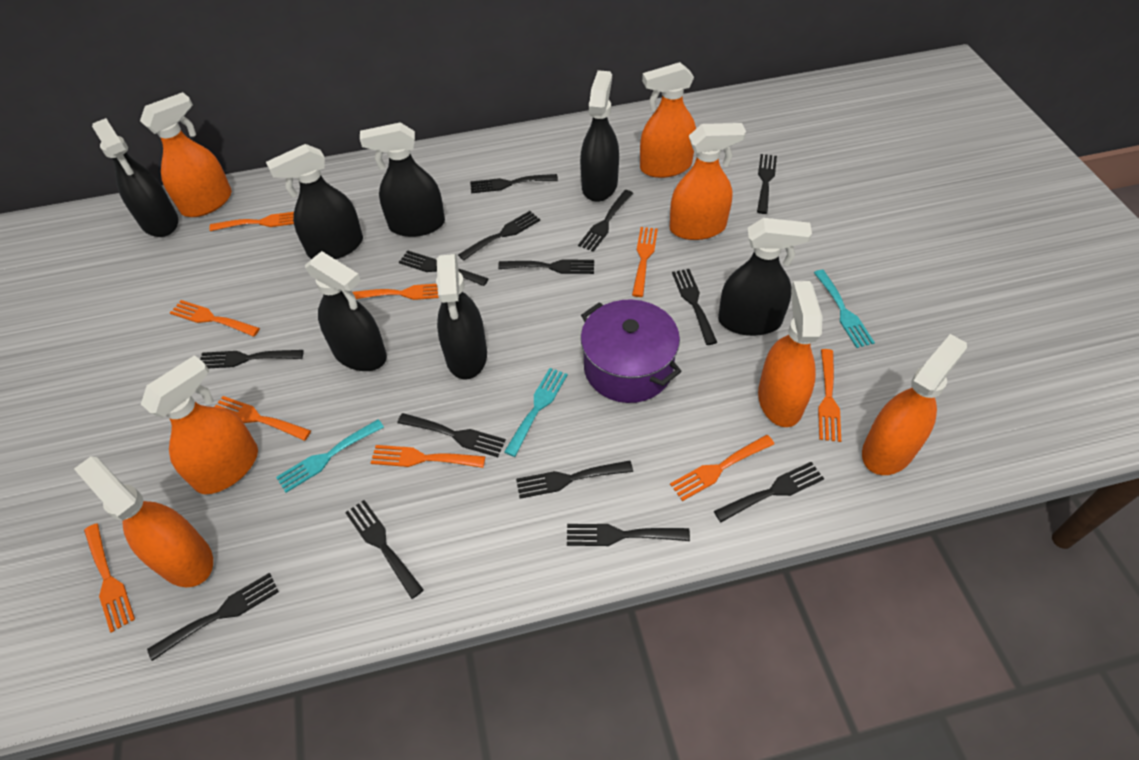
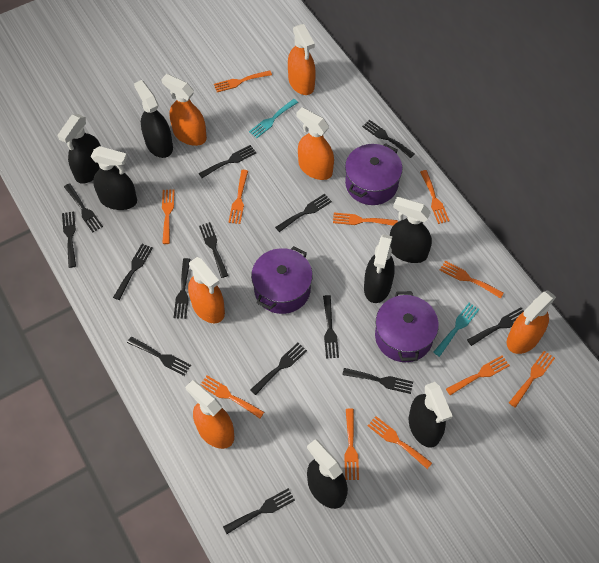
orange fork: 9 -> 11
orange spray bottle: 7 -> 6
purple pot: 1 -> 3
turquoise fork: 3 -> 2

